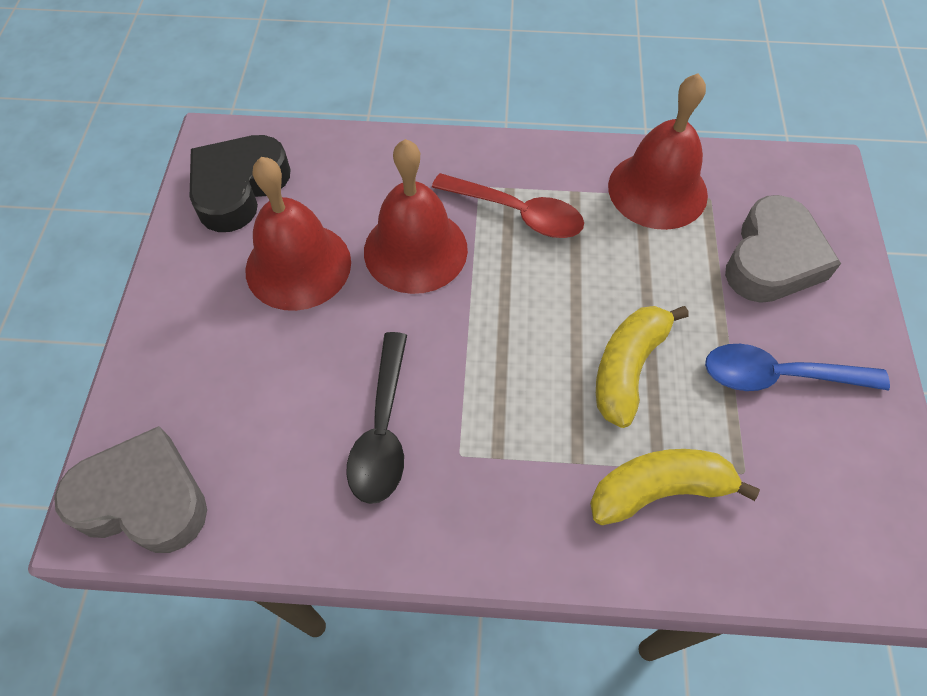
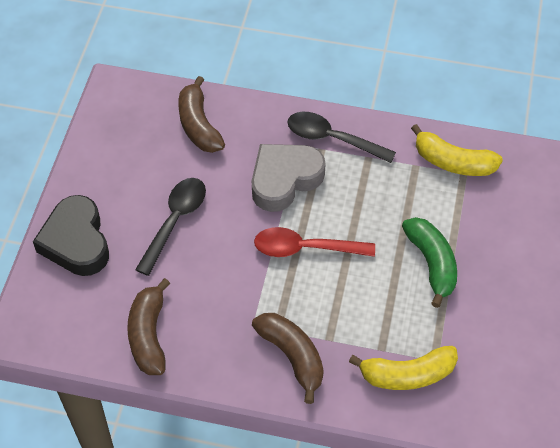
black spoon: 1 -> 2
blue spoon: 1 -> 0
brown banana: 0 -> 3
green banana: 0 -> 1
grey heart: 2 -> 1
red bell: 3 -> 0

